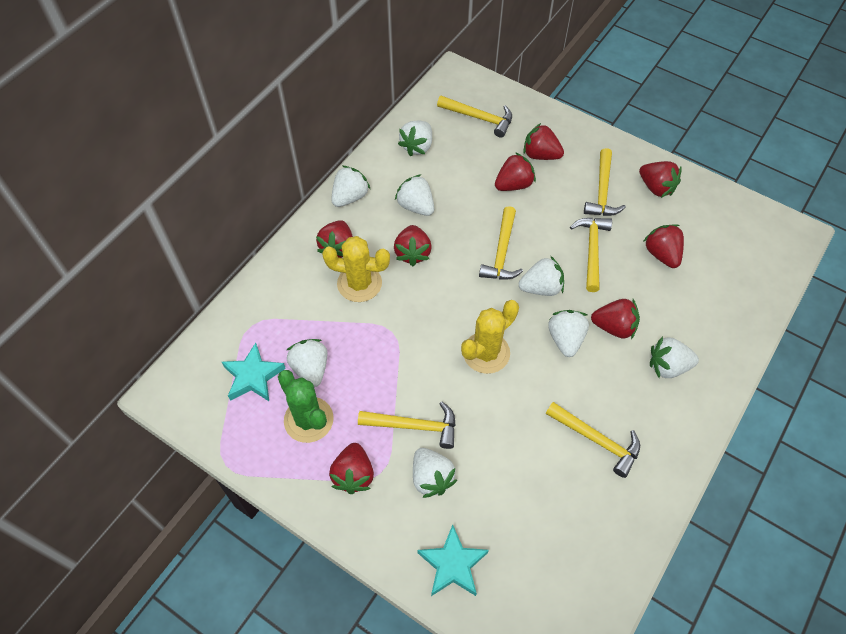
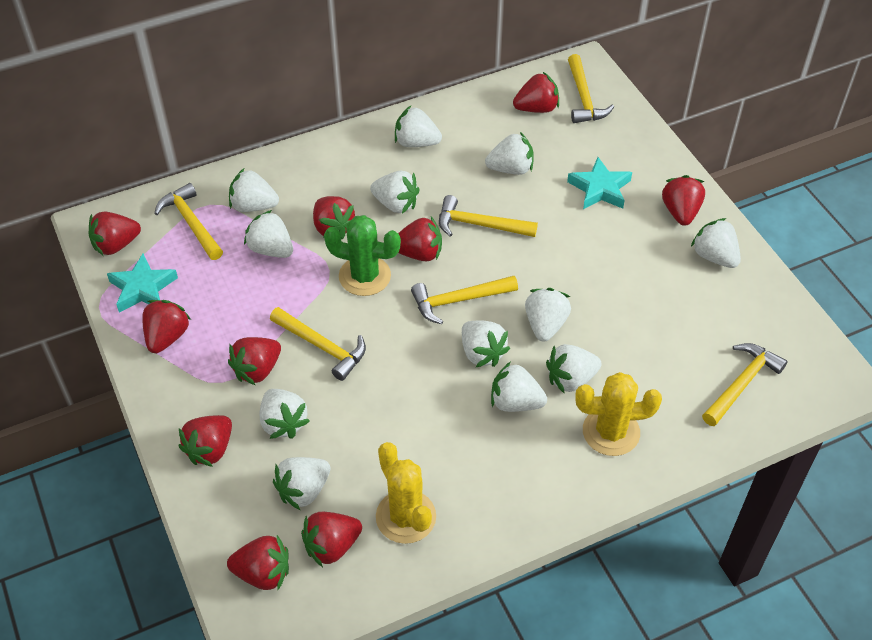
red strawberry: 8 -> 10
white strawberry: 8 -> 12

